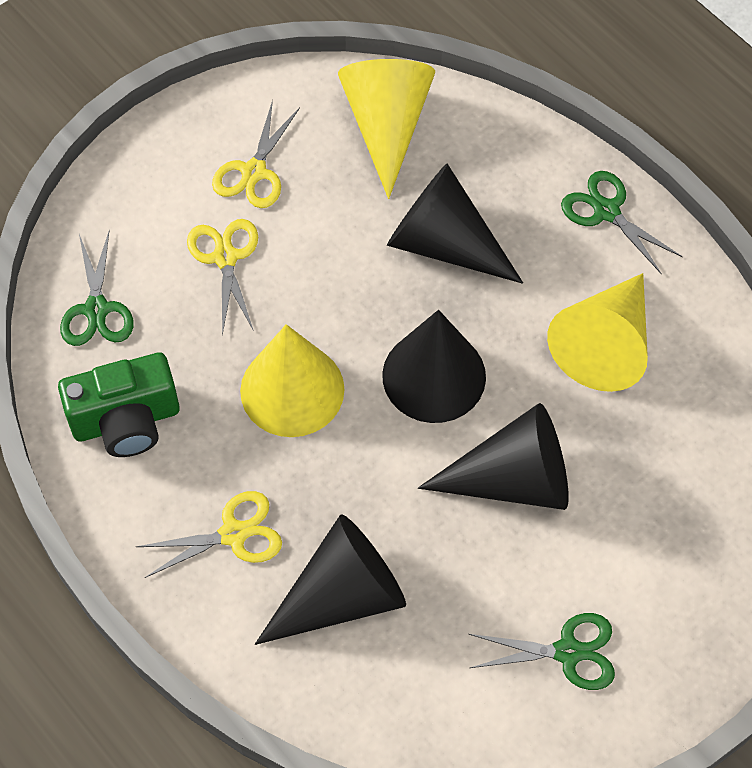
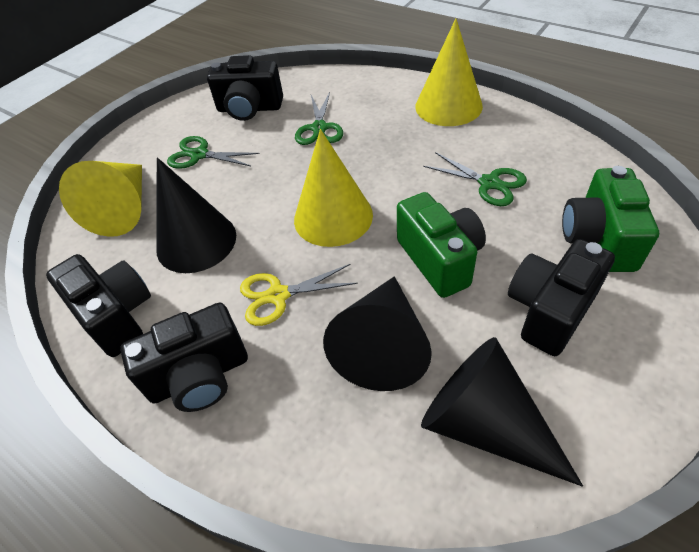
black camera: 0 -> 4
black cone: 4 -> 3
green camera: 1 -> 2
yellow scissors: 3 -> 1

